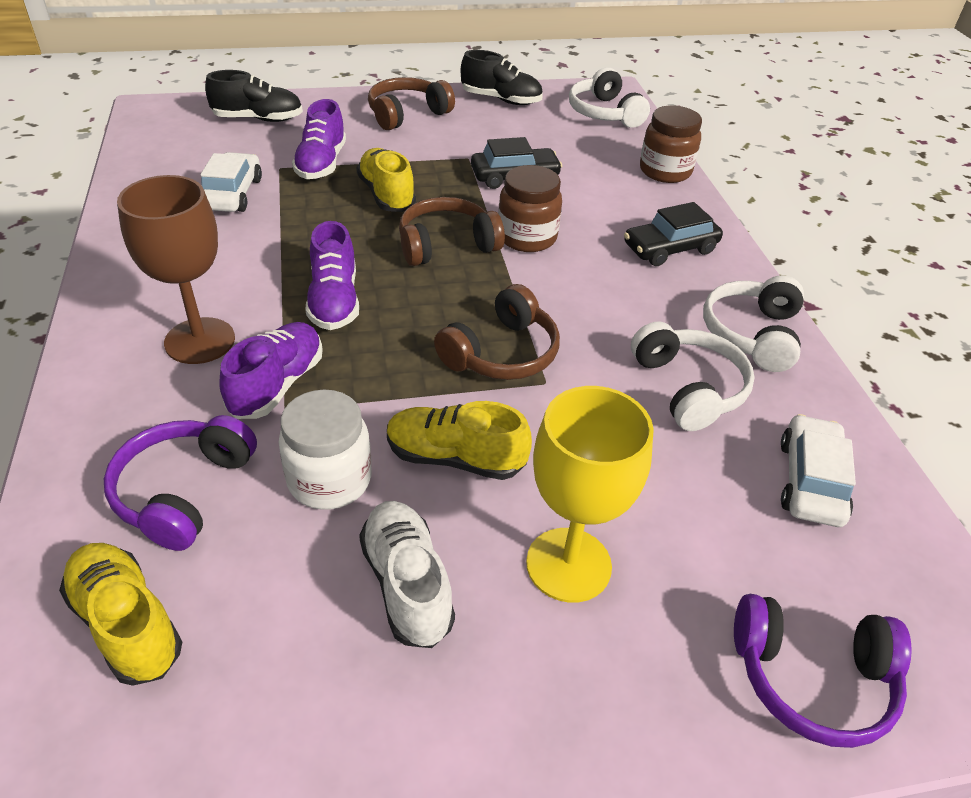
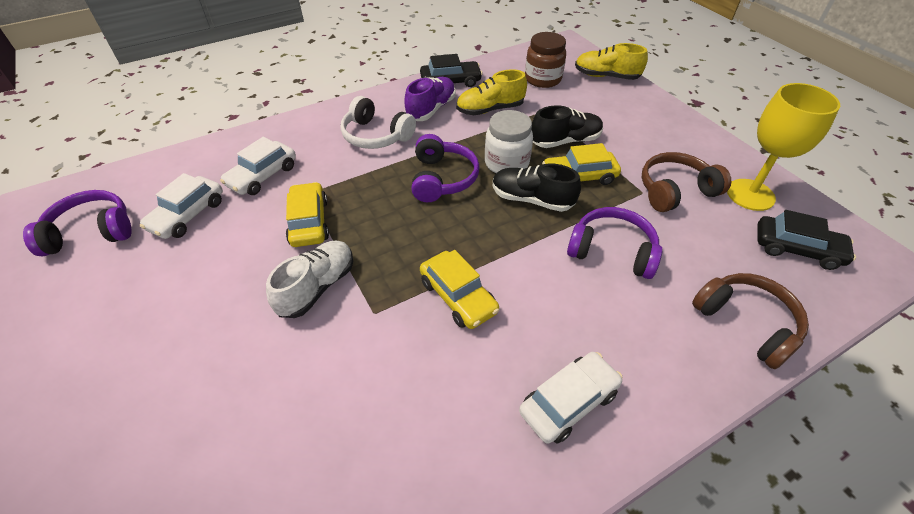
brown goblet: 1 -> 0
brown headphones: 3 -> 2
brown jar: 2 -> 1
purple headphones: 2 -> 3
purple shoe: 3 -> 1
white car: 2 -> 3
white headphones: 3 -> 1
yellow car: 0 -> 3
yellow shoe: 3 -> 2

